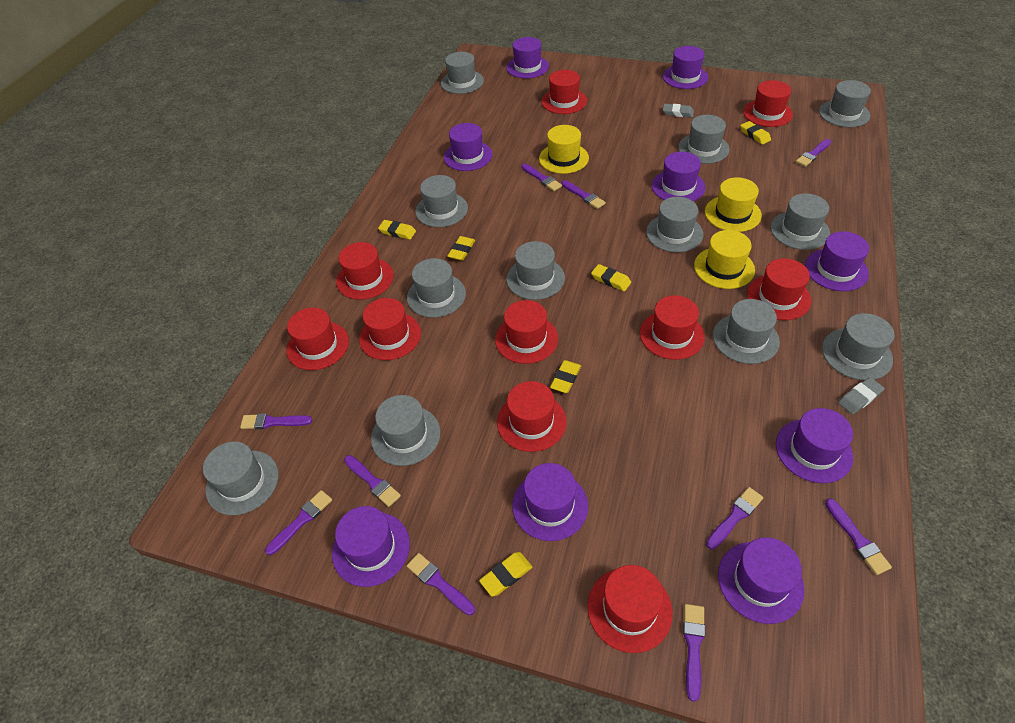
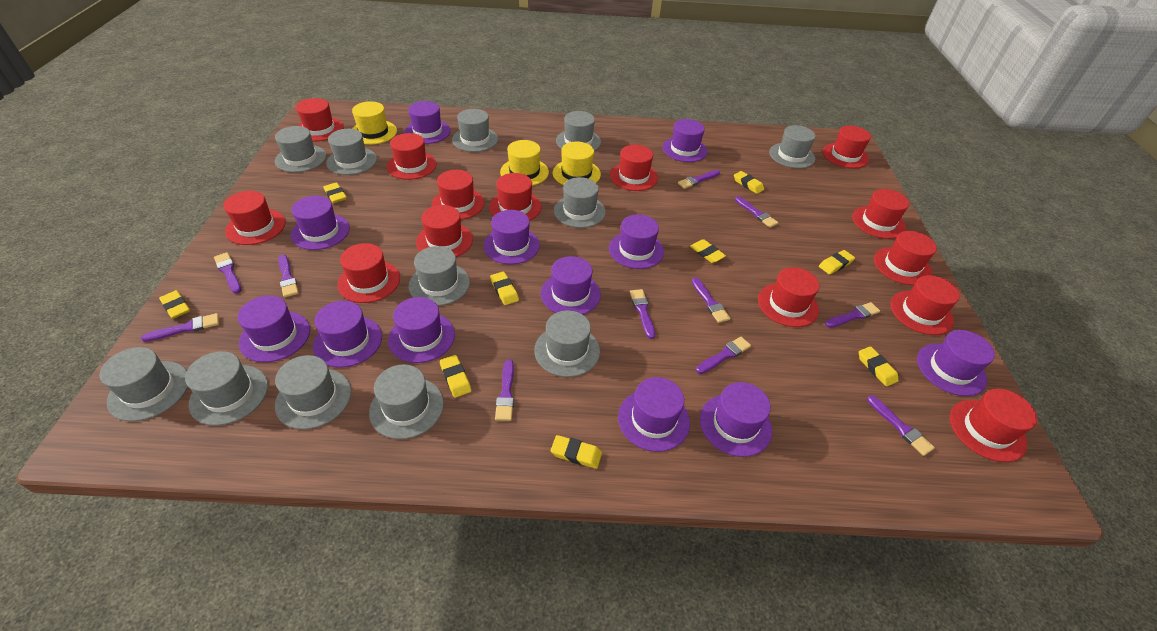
grey eraser: 2 -> 0
purple brush: 10 -> 11
purple hat: 9 -> 12
red hat: 10 -> 14
yellow eraser: 6 -> 9

